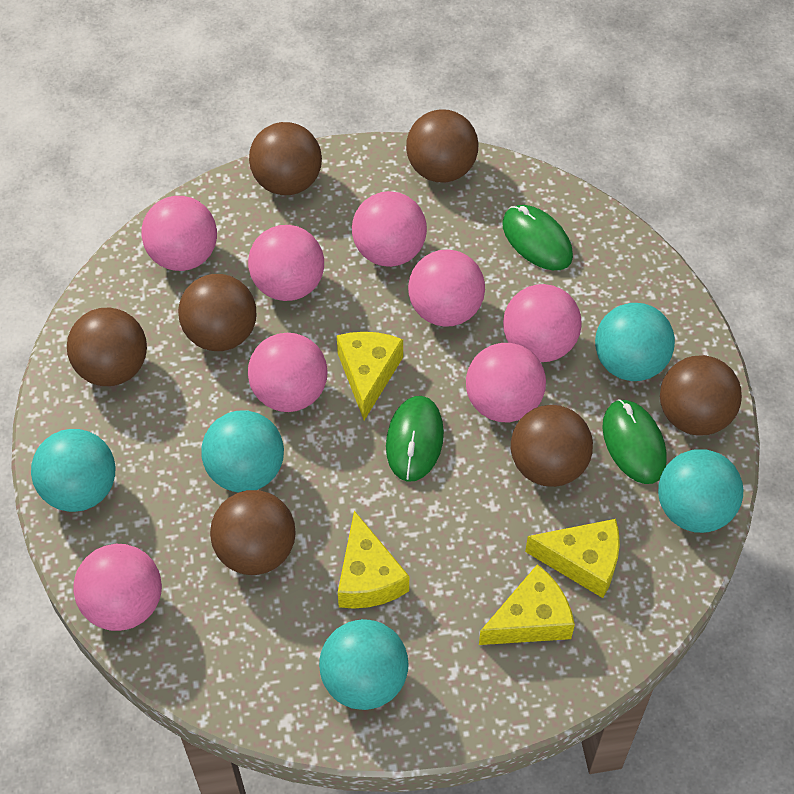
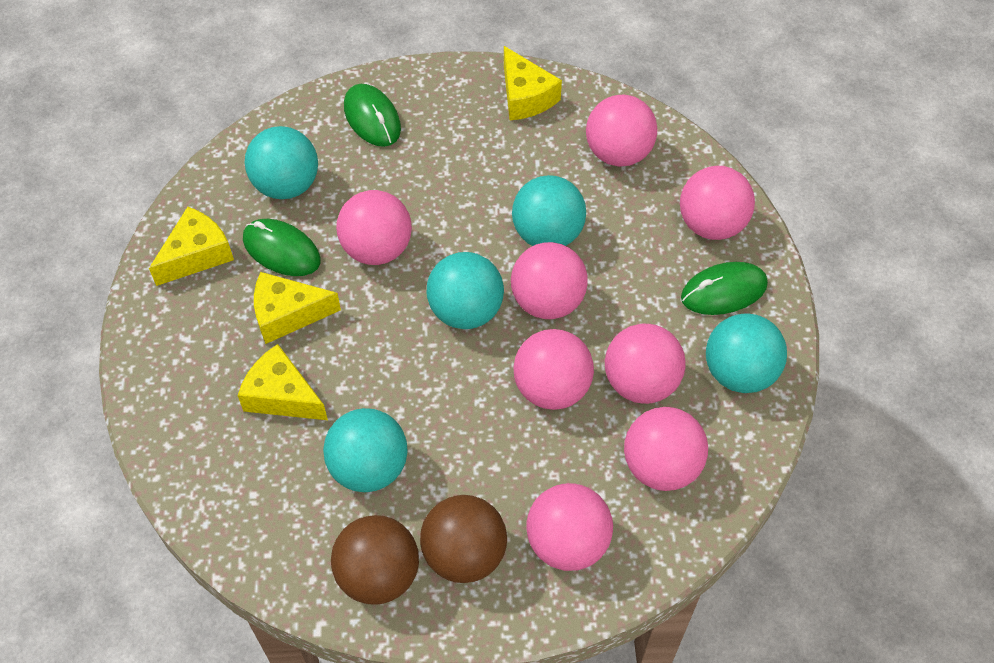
brown ball: 7 -> 2

